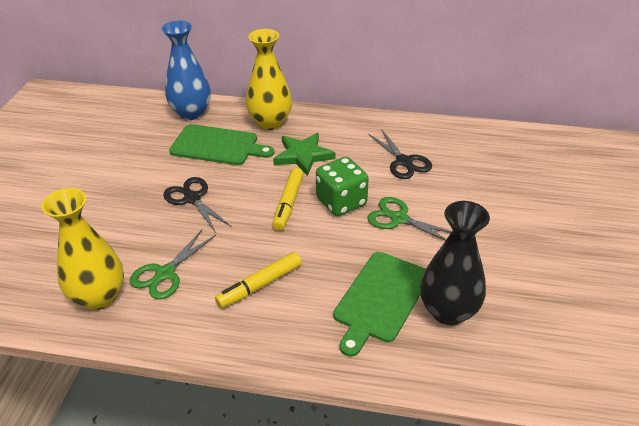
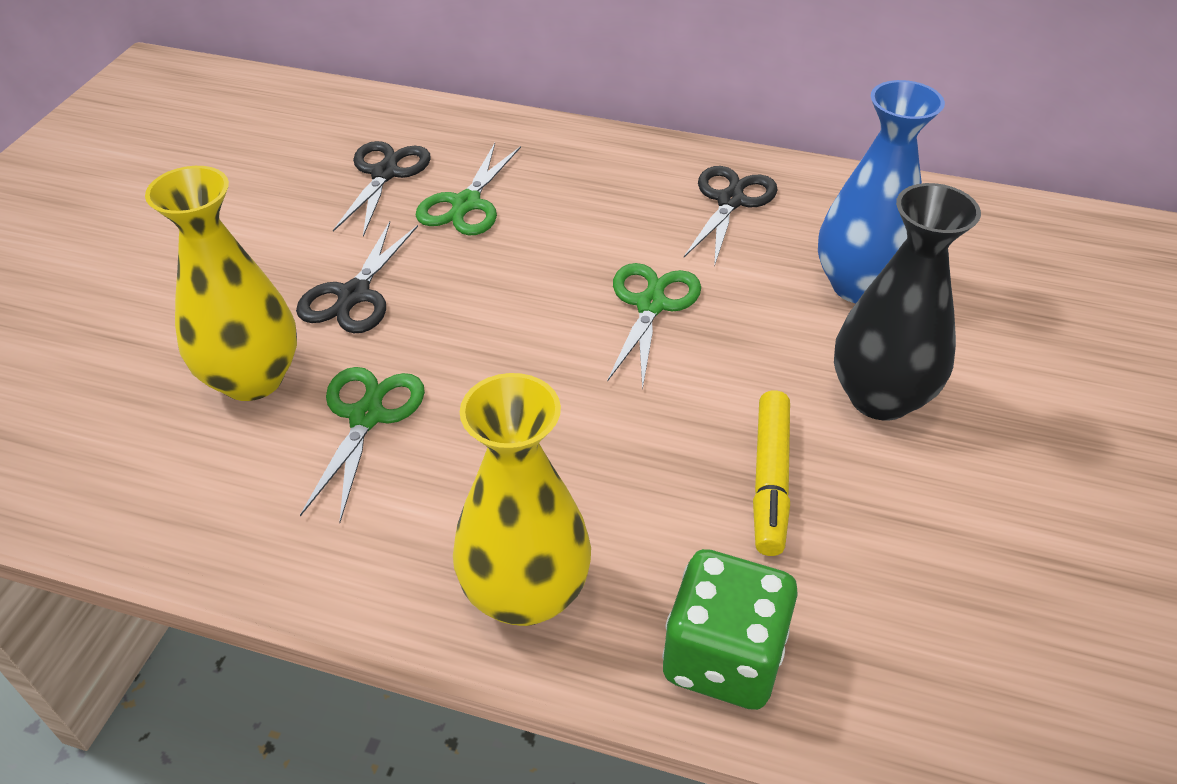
black scissors: 2 -> 3
green cutting board: 2 -> 0
green scissors: 2 -> 3
green star: 1 -> 0
yellow marker: 2 -> 1

